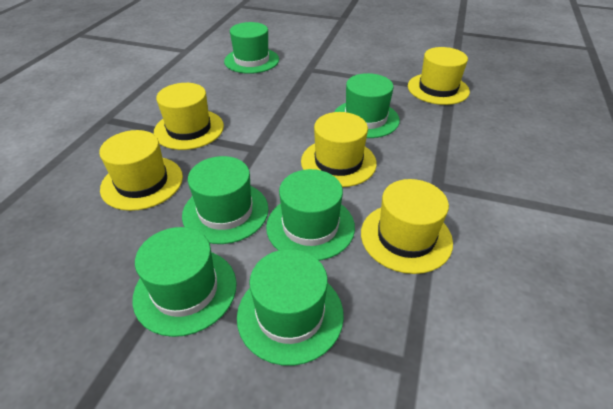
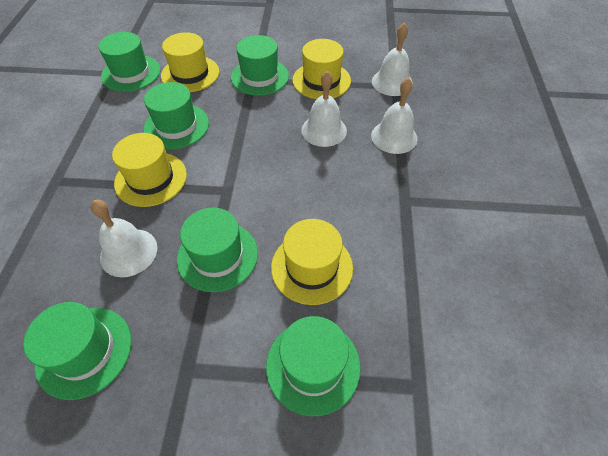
white bell: 0 -> 4
yellow hat: 5 -> 4

